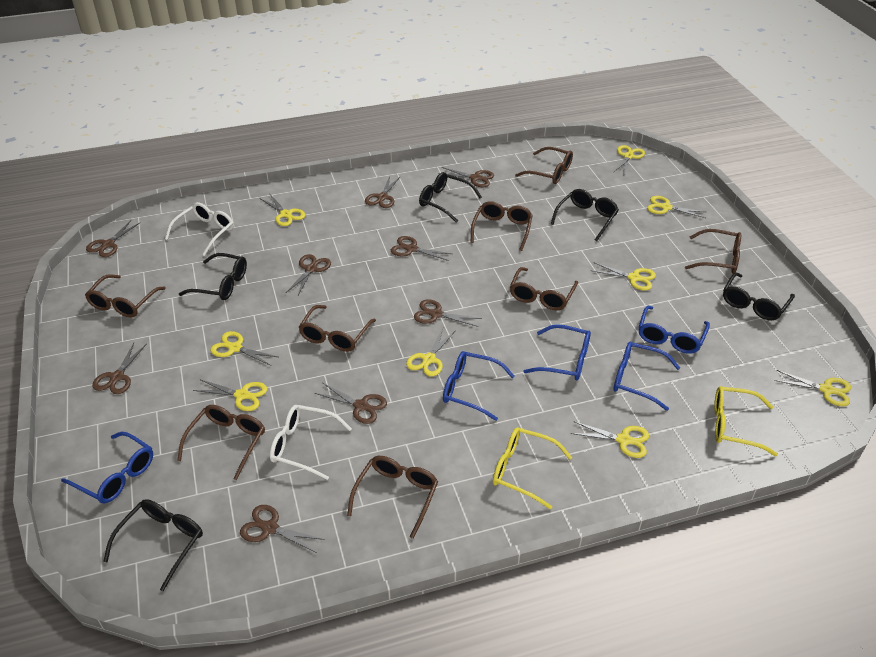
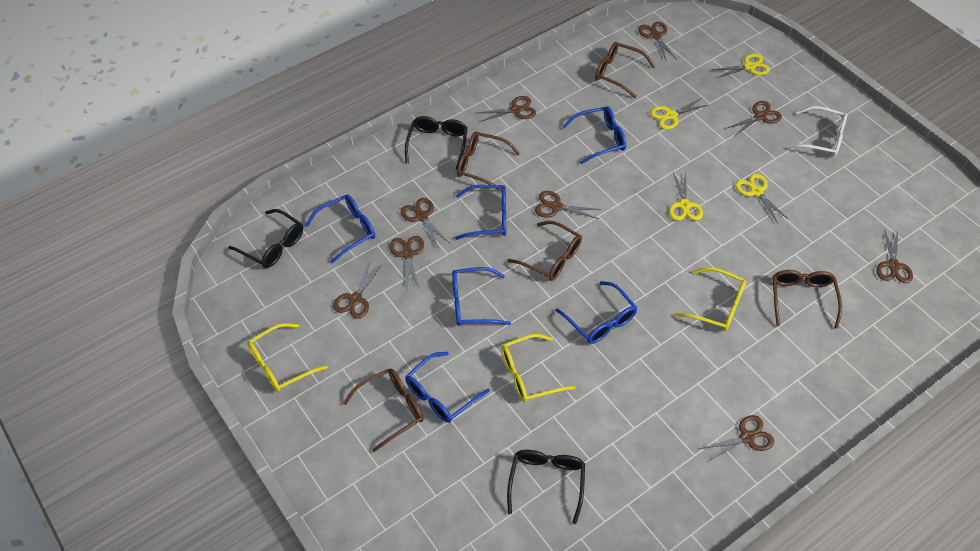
black glasses: 5 -> 3
blue glasses: 5 -> 6
brown glasses: 8 -> 5
white glasses: 2 -> 1
yellow glasses: 2 -> 3
yellow scissors: 9 -> 4

